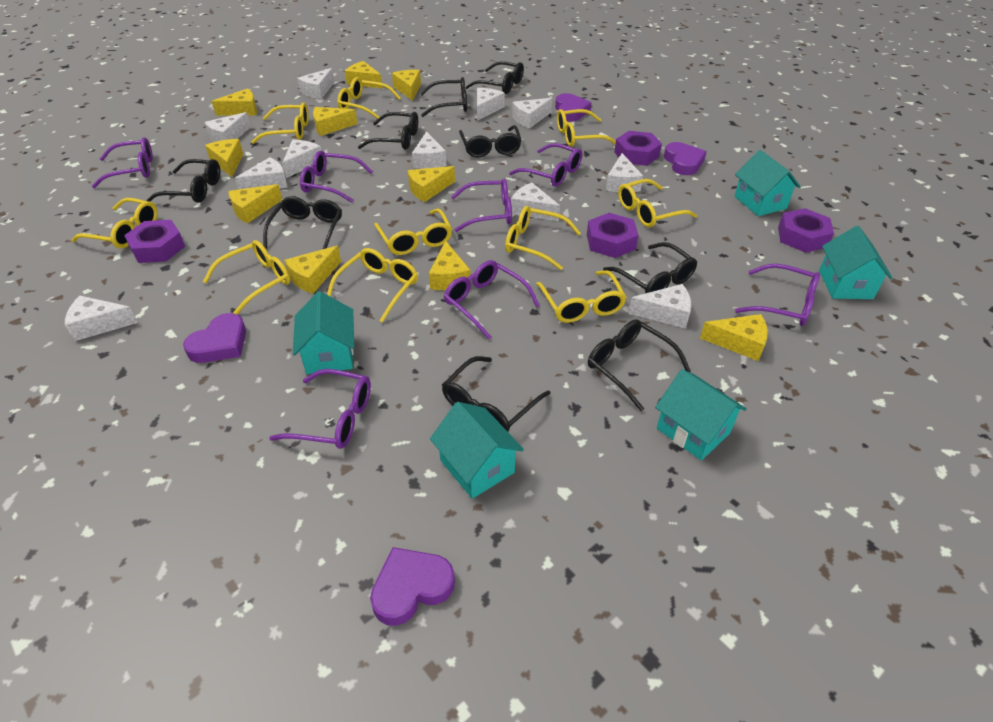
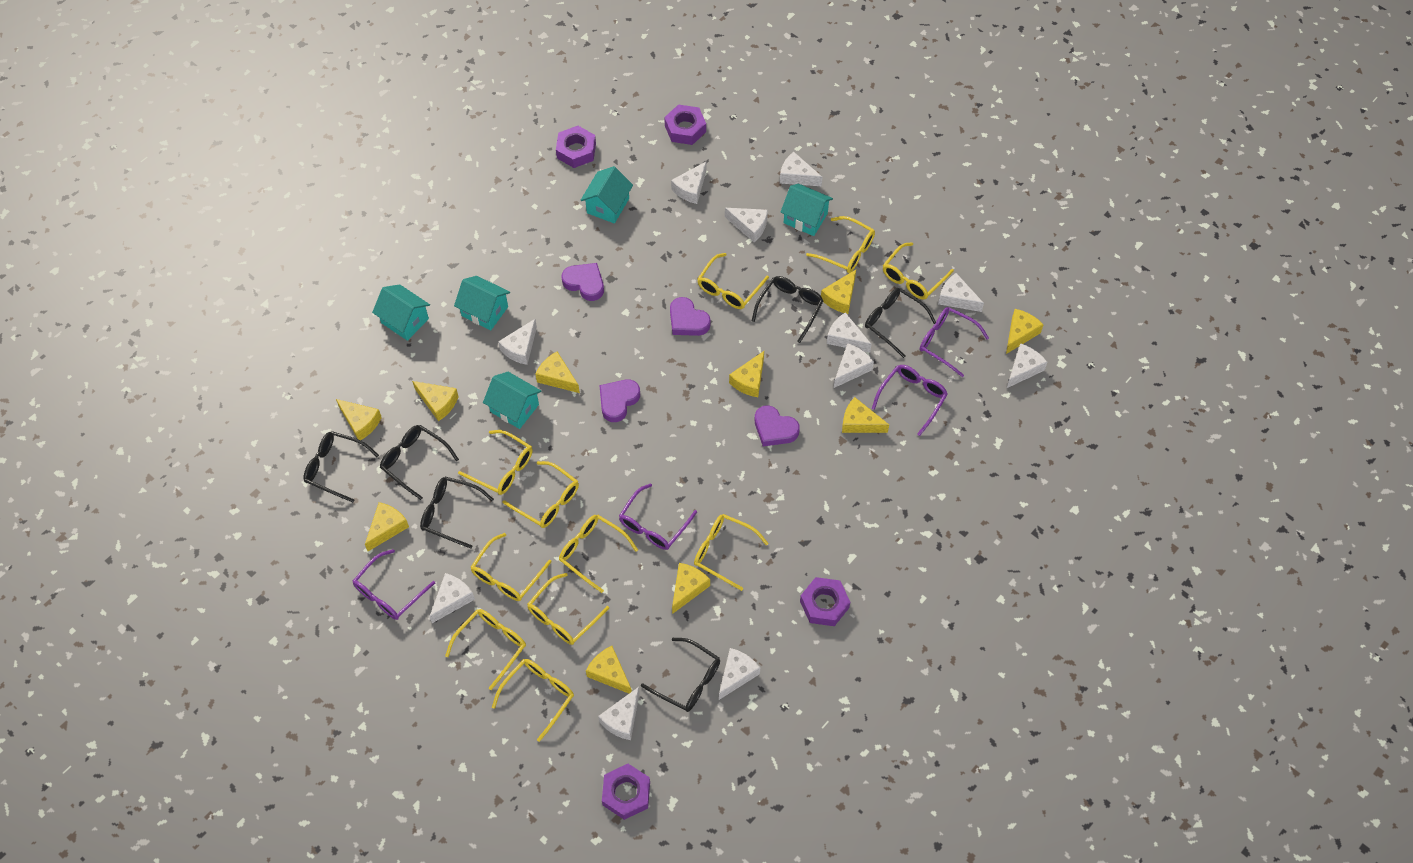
black glasses: 9 -> 6
purple glasses: 7 -> 4
yellow glasses: 10 -> 11

